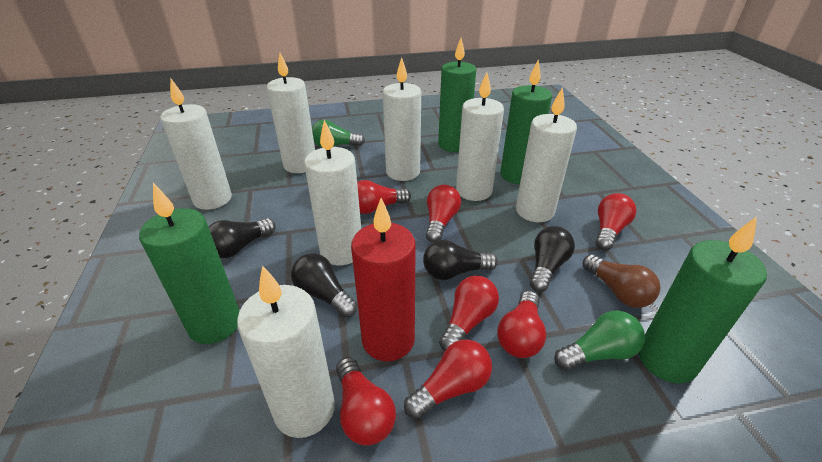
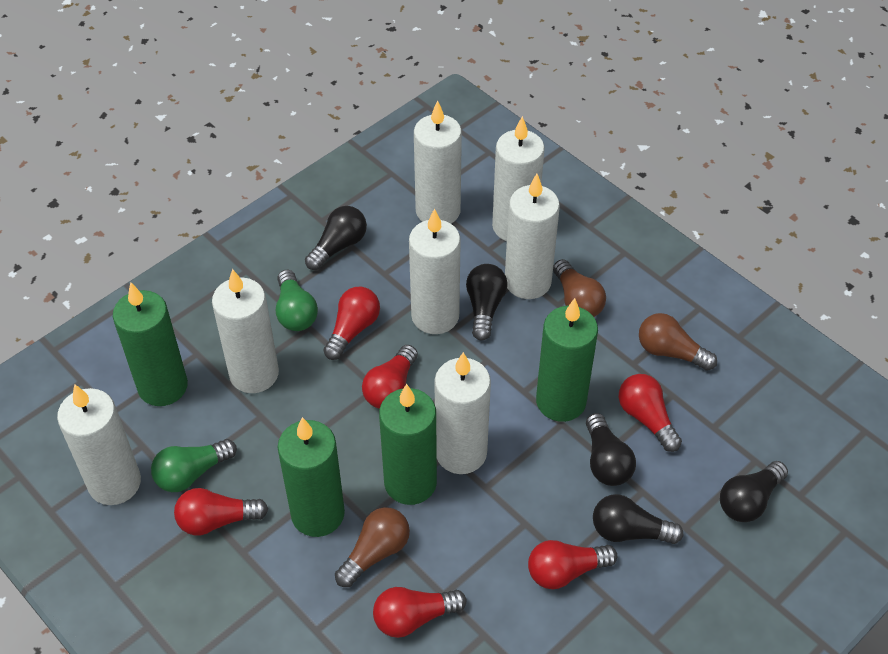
black light bulb: 4 -> 5
brown light bulb: 1 -> 3
red candle: 1 -> 0
red light bulb: 7 -> 6

